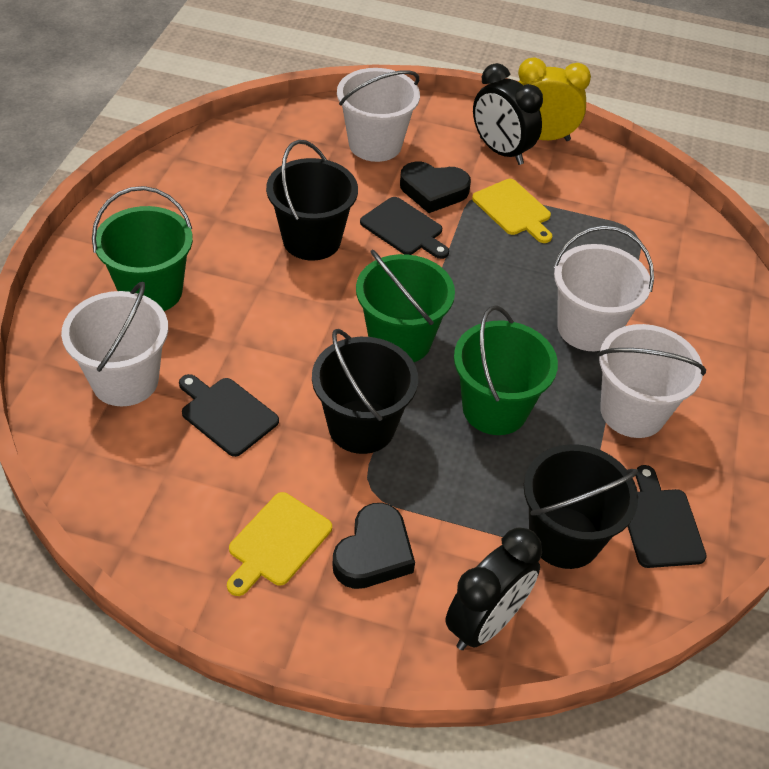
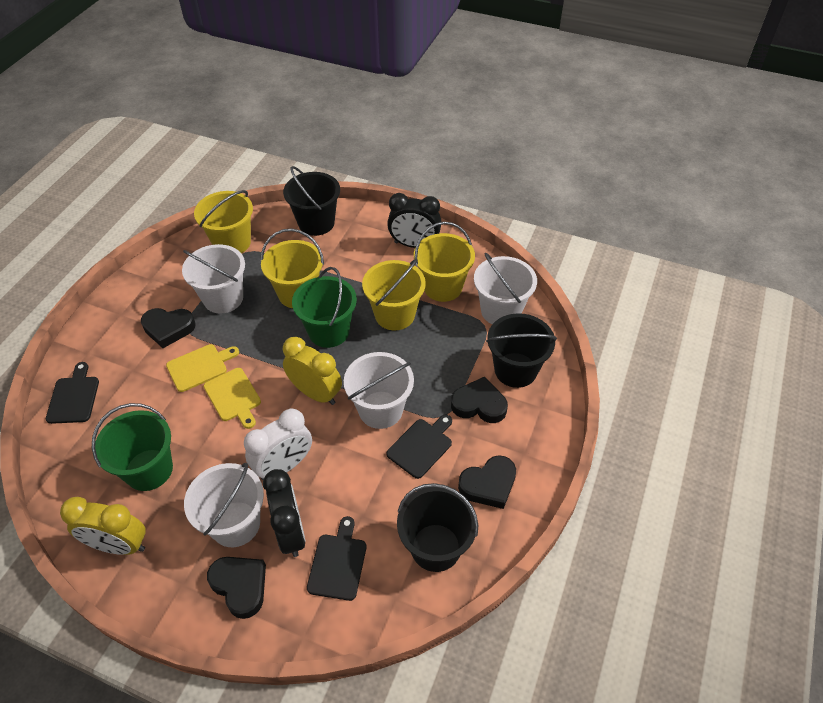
black heart: 2 -> 4
green bucket: 3 -> 2
white clock: 0 -> 1
yellow bucket: 0 -> 4
yellow clock: 1 -> 2

